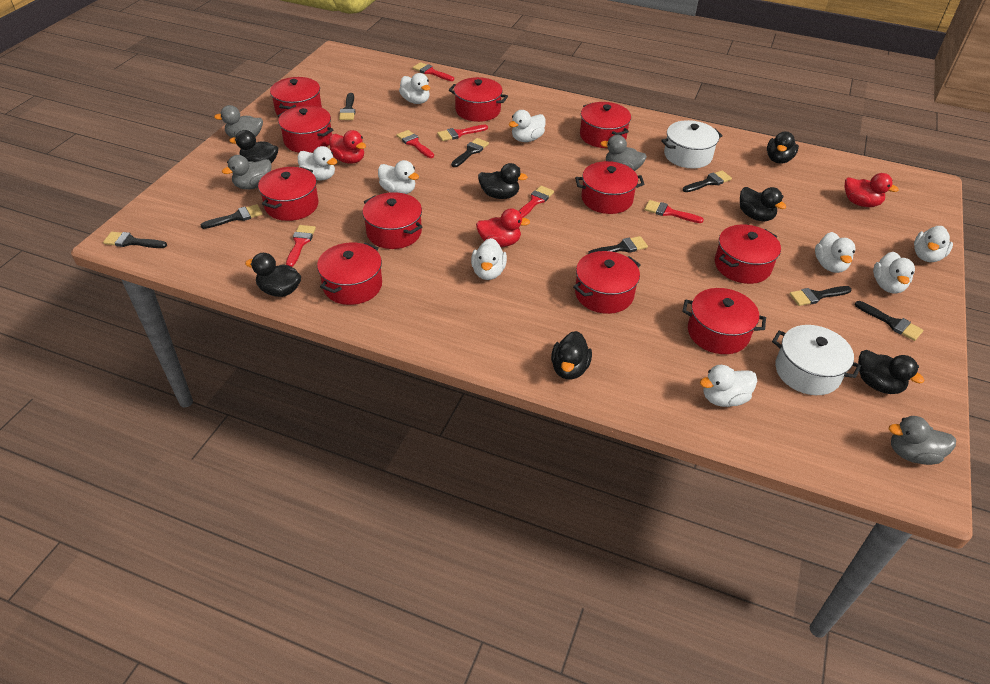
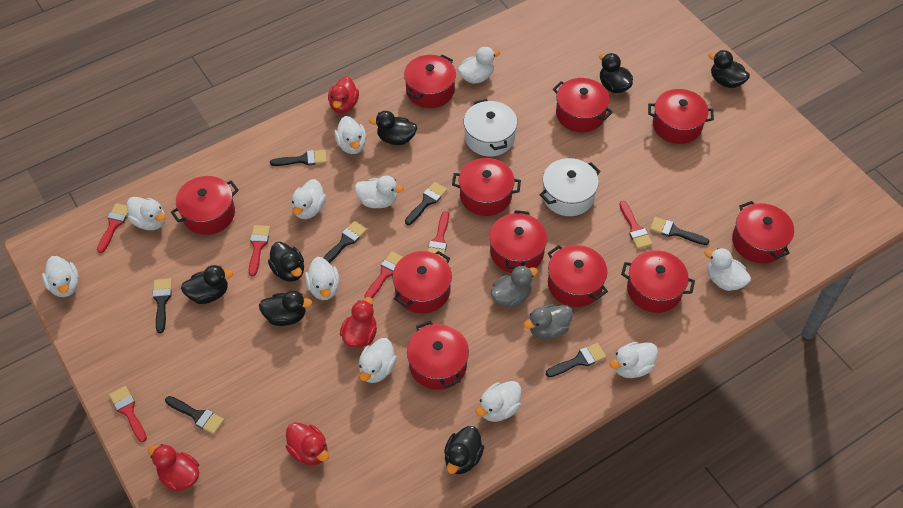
black brush: 8 -> 7
grey duck: 4 -> 2
red duck: 3 -> 4
white duck: 9 -> 11

